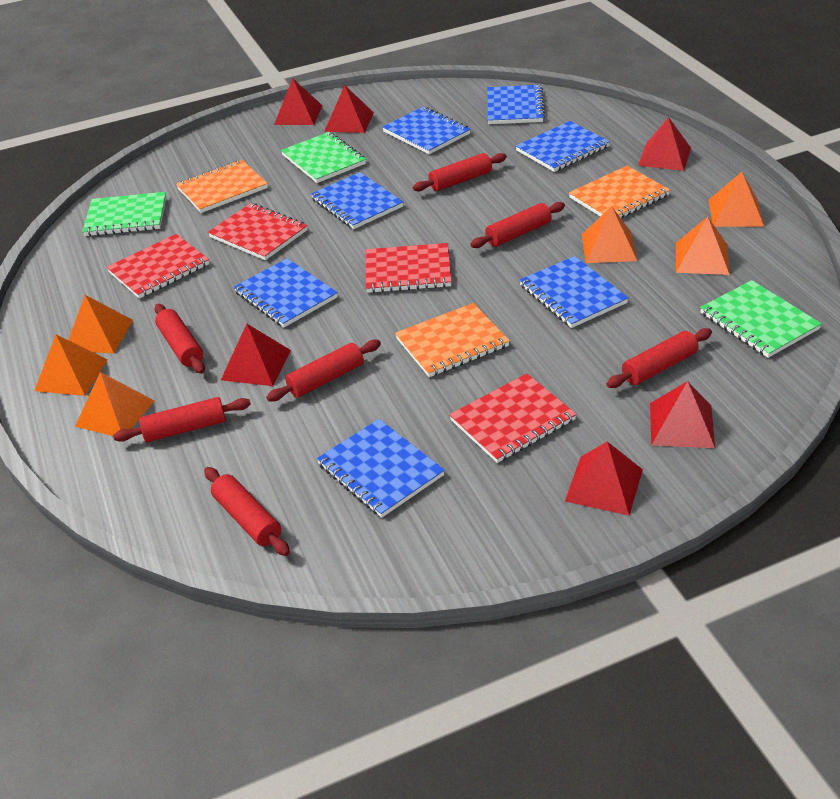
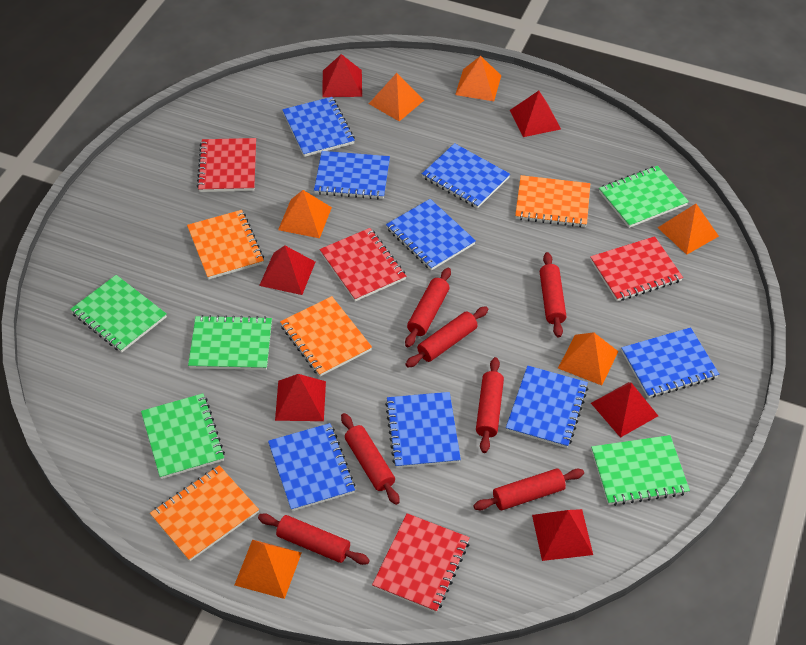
blue notebook: 7 -> 8
green notebook: 3 -> 5
orange notebook: 3 -> 4

